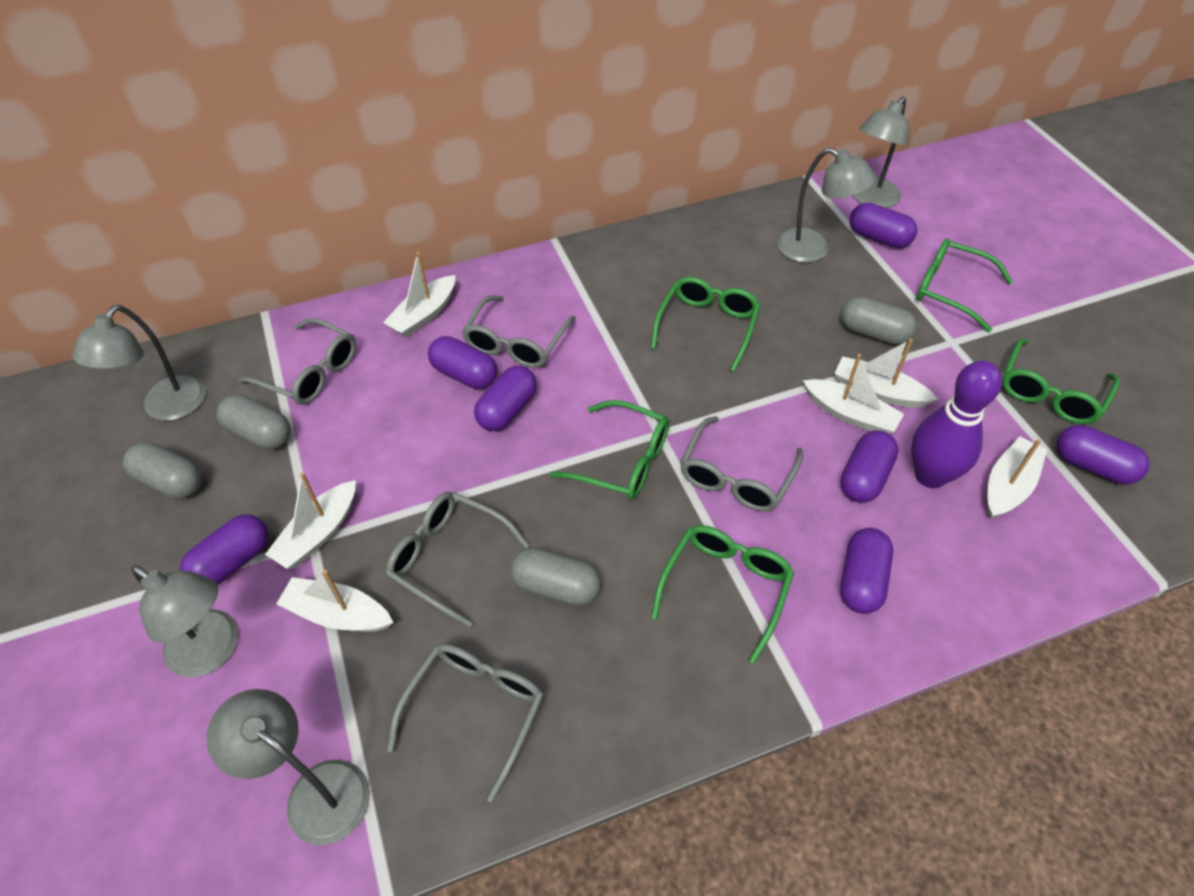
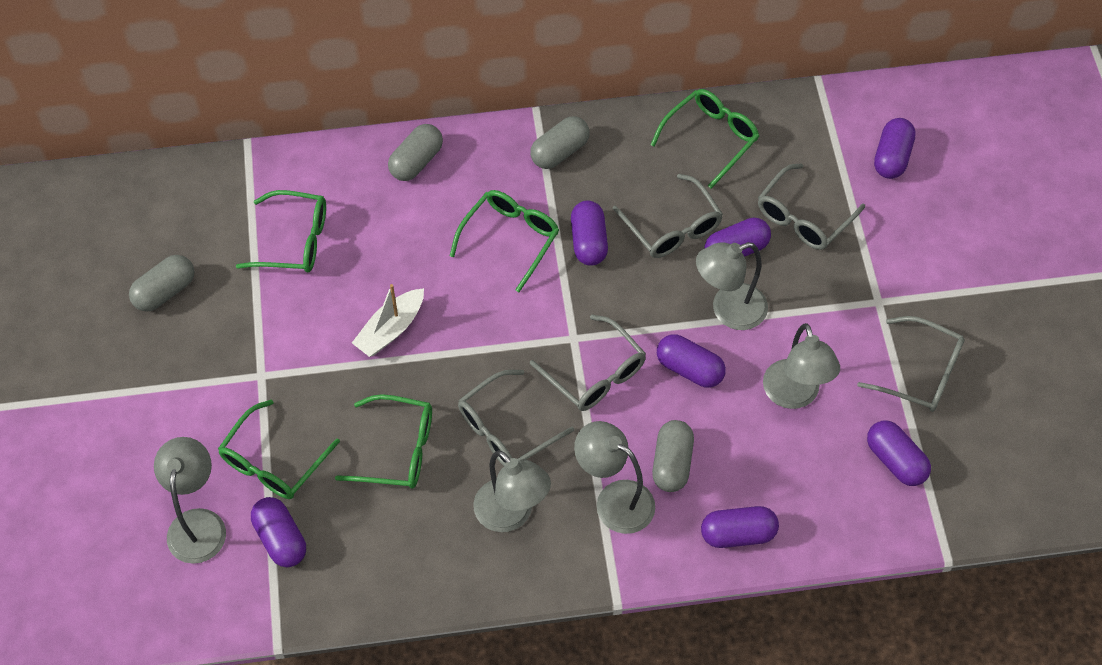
purple bowling pin: 1 -> 0
white boat: 6 -> 1

